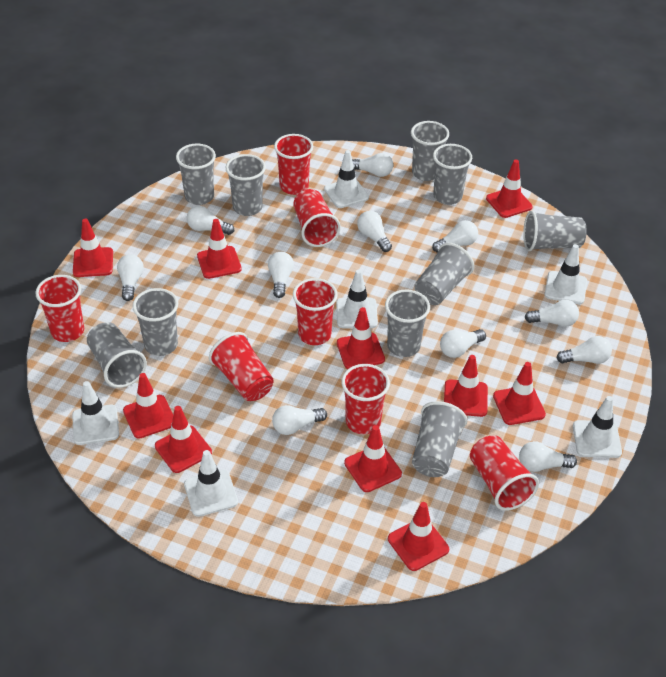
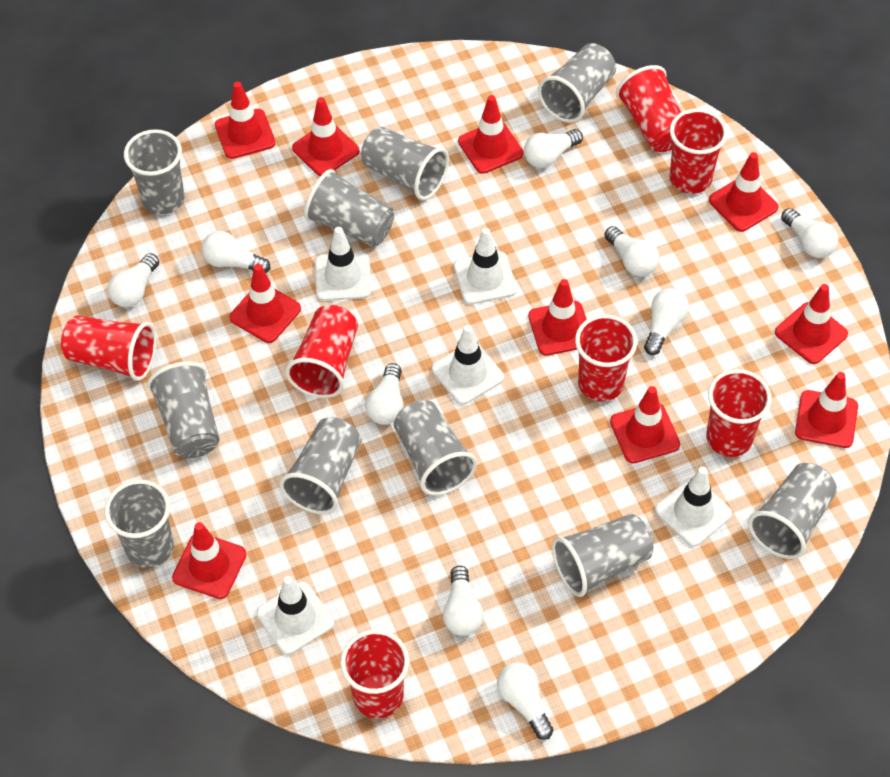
white light bulb: 11 -> 9
white traffic cone: 6 -> 5

